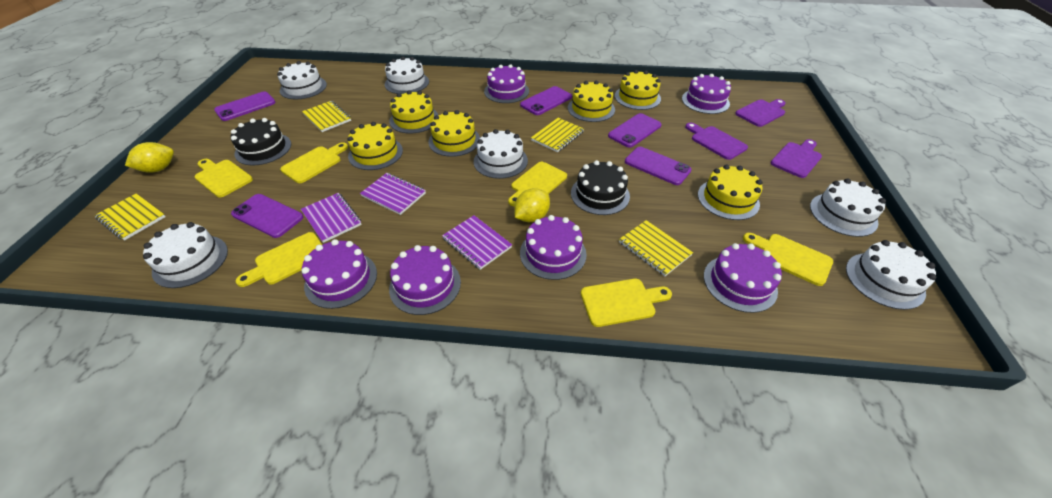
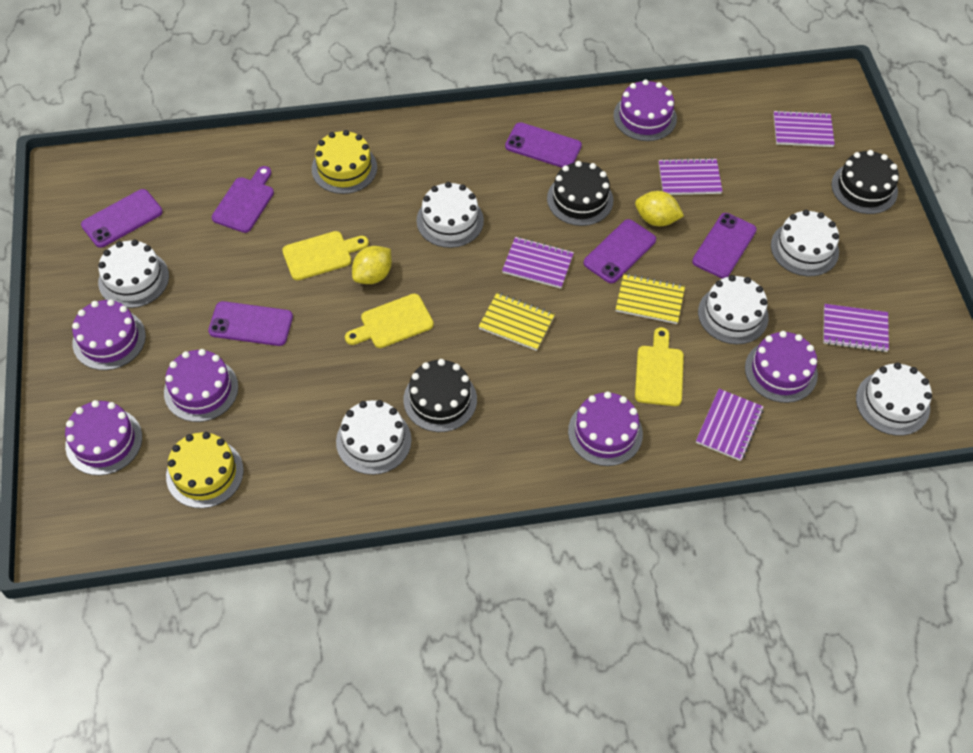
black cake: 2 -> 3
purple cutting board: 3 -> 1
purple notebook: 3 -> 5
yellow cake: 6 -> 2
yellow cutting board: 6 -> 3
yellow notebook: 4 -> 2

